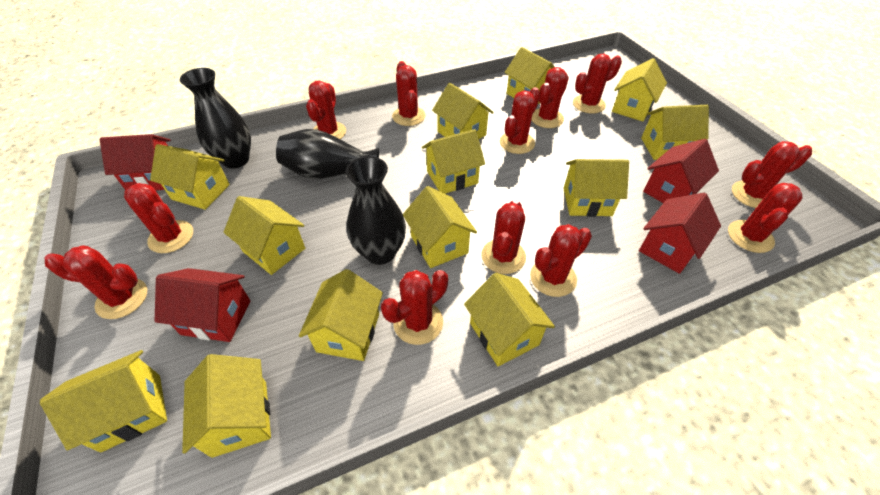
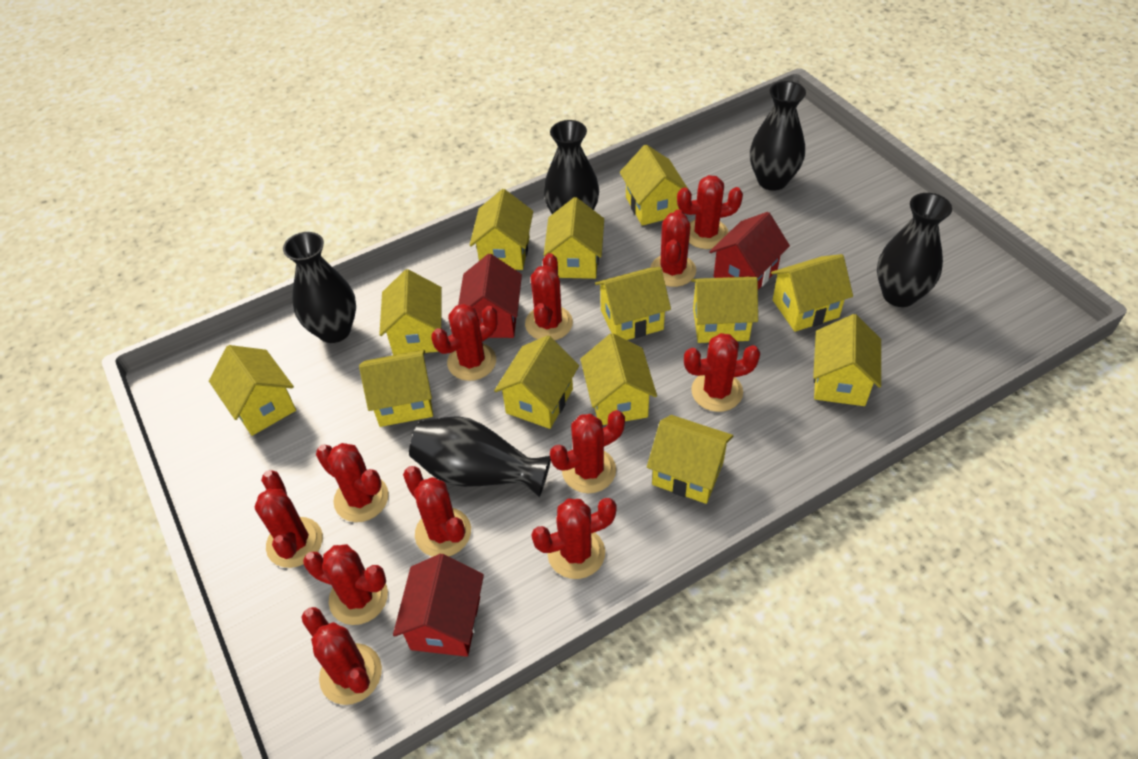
black vase: 3 -> 5
red house: 4 -> 3

